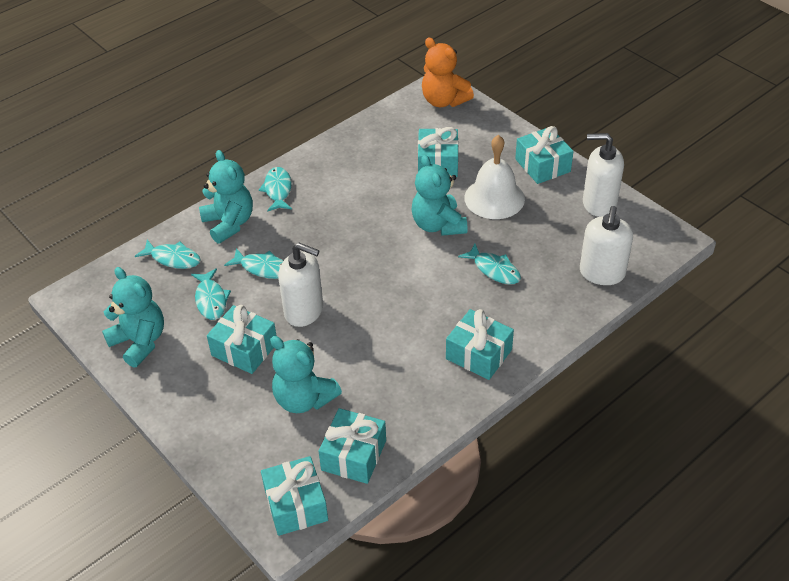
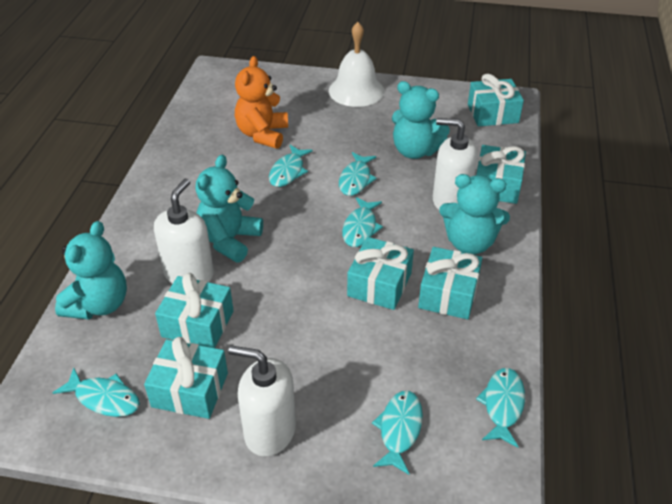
turquoise fish: 5 -> 6

